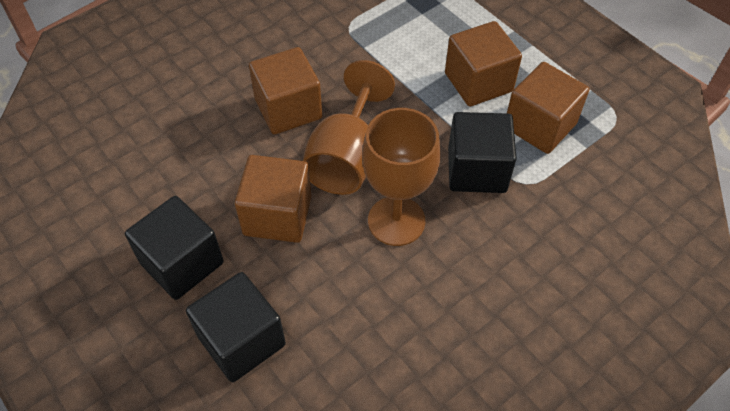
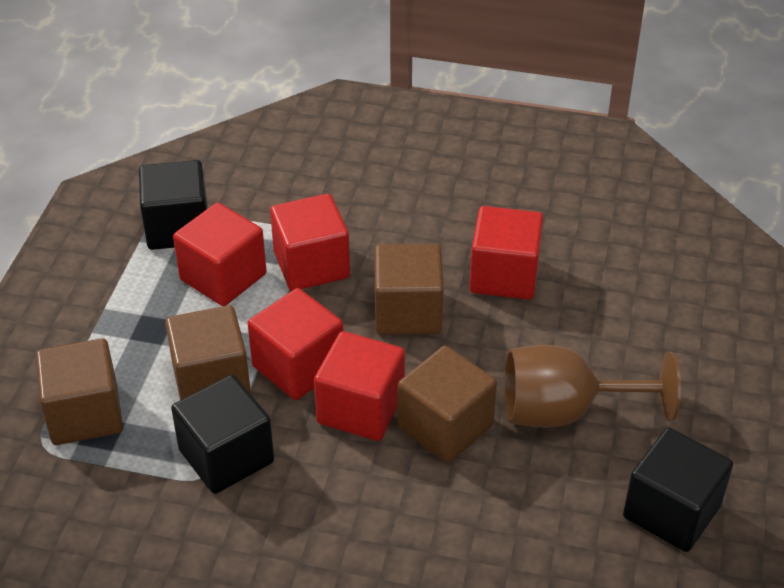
brown goblet: 2 -> 1
red cube: 0 -> 5

